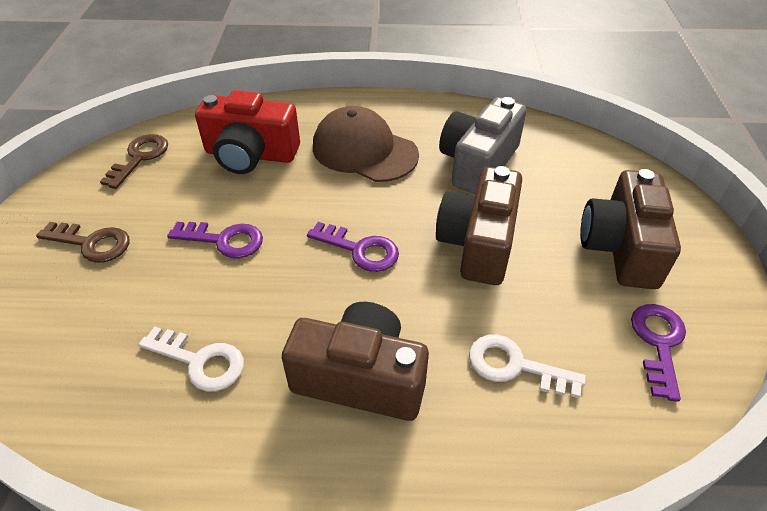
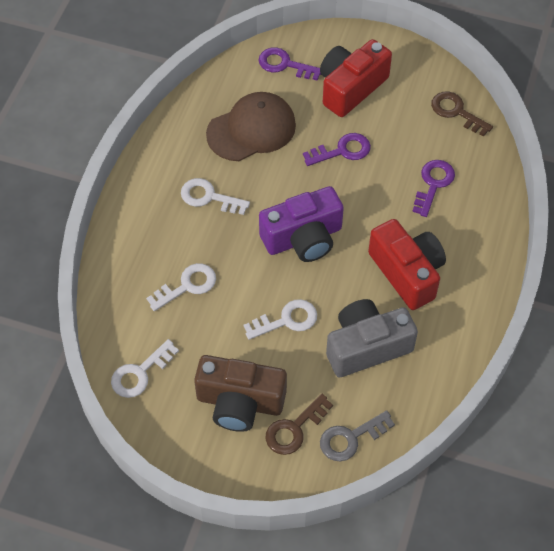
brown camera: 3 -> 1
grey key: 0 -> 1
purple camera: 0 -> 1
red camera: 1 -> 2
white key: 2 -> 4

